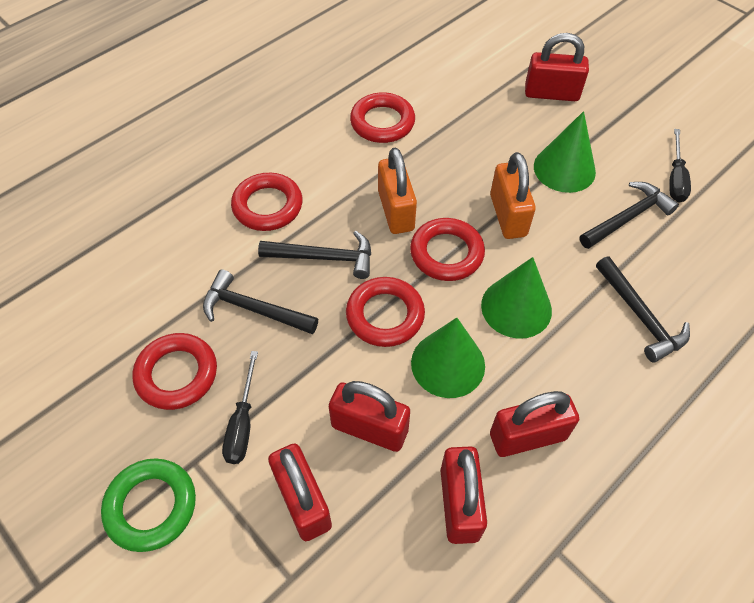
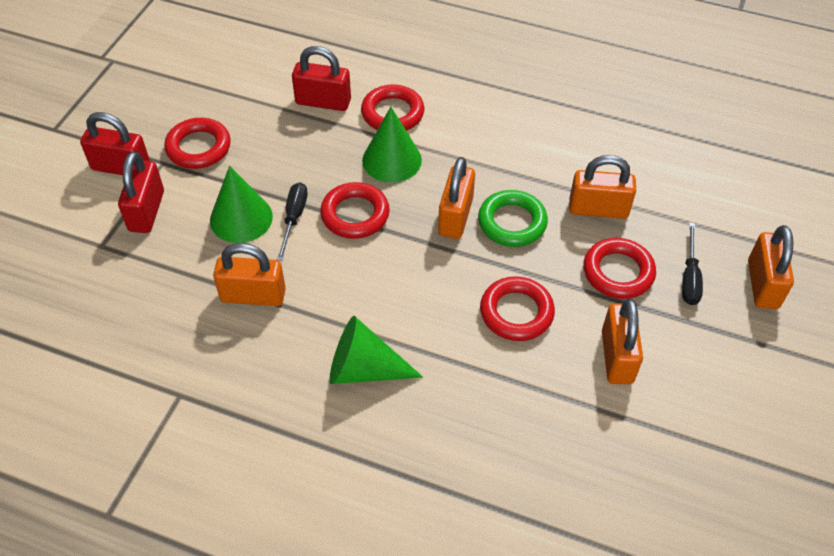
black hammer: 4 -> 0
orange padlock: 2 -> 5
red padlock: 5 -> 3

